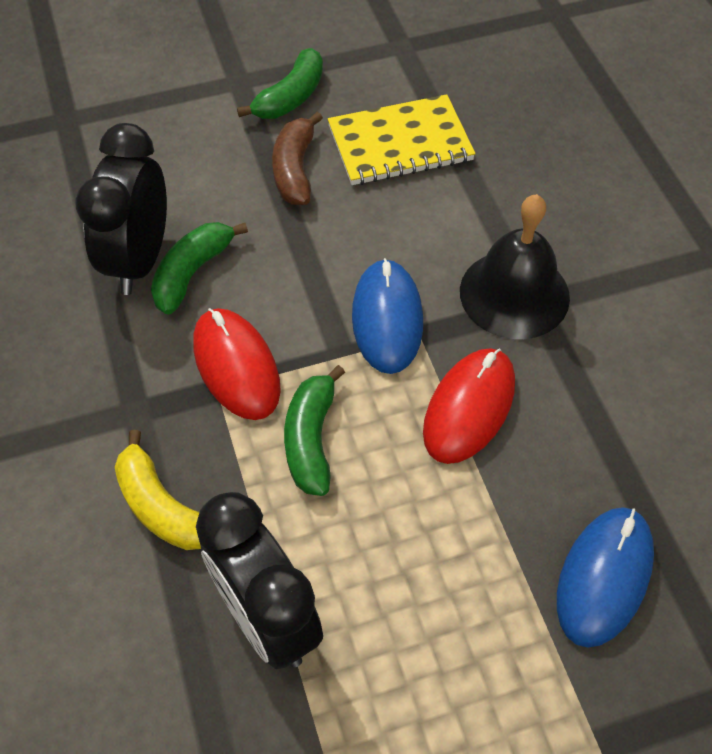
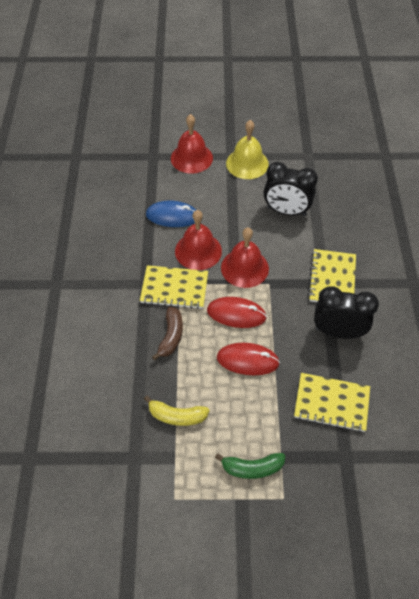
black bell: 1 -> 0
blue mouse: 2 -> 1
green banana: 3 -> 1
red bell: 0 -> 3
yellow bell: 0 -> 1
yellow notebook: 1 -> 3

